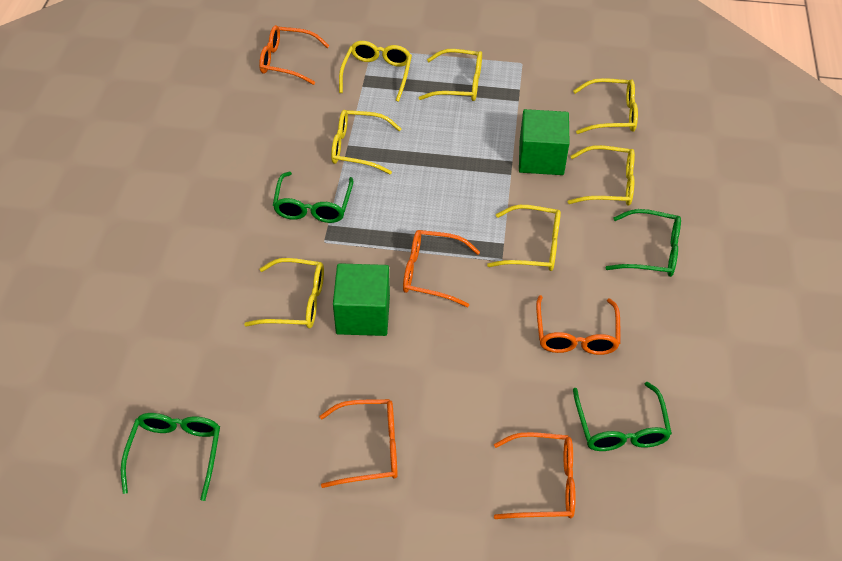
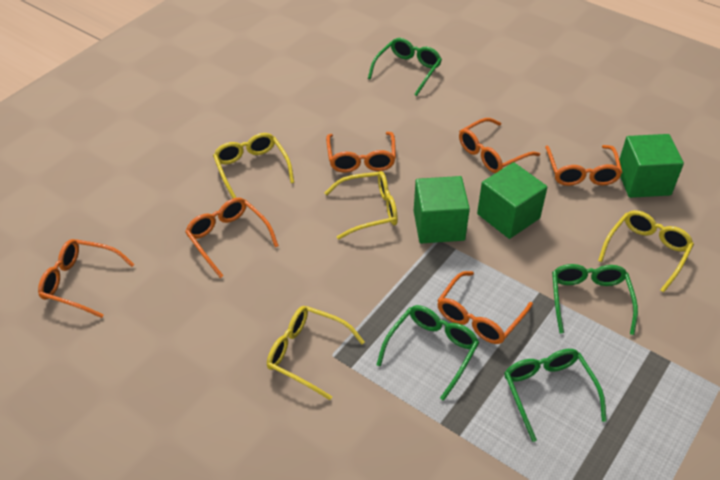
green cube: 2 -> 3
orange glasses: 5 -> 6
yellow glasses: 7 -> 4

